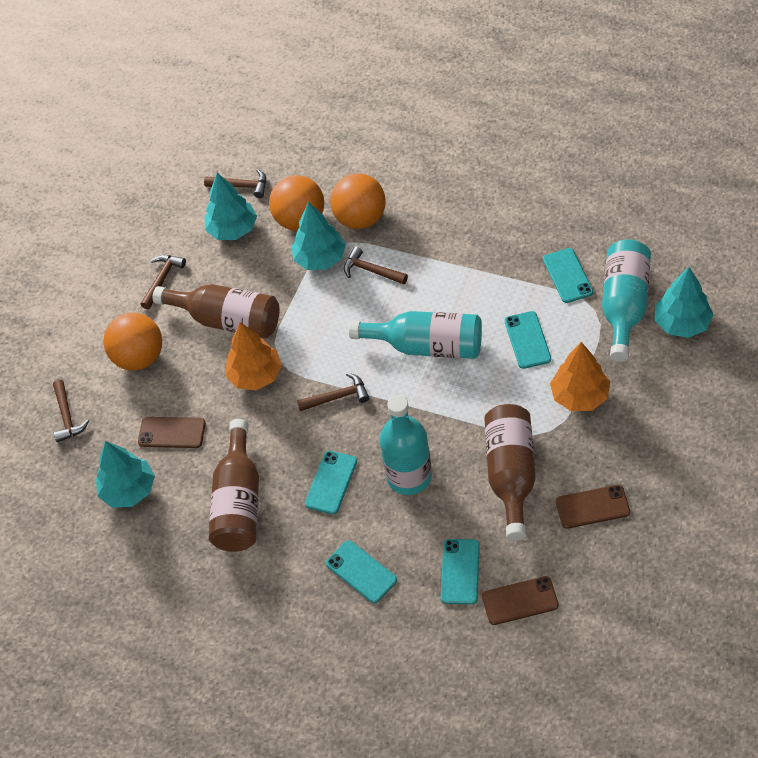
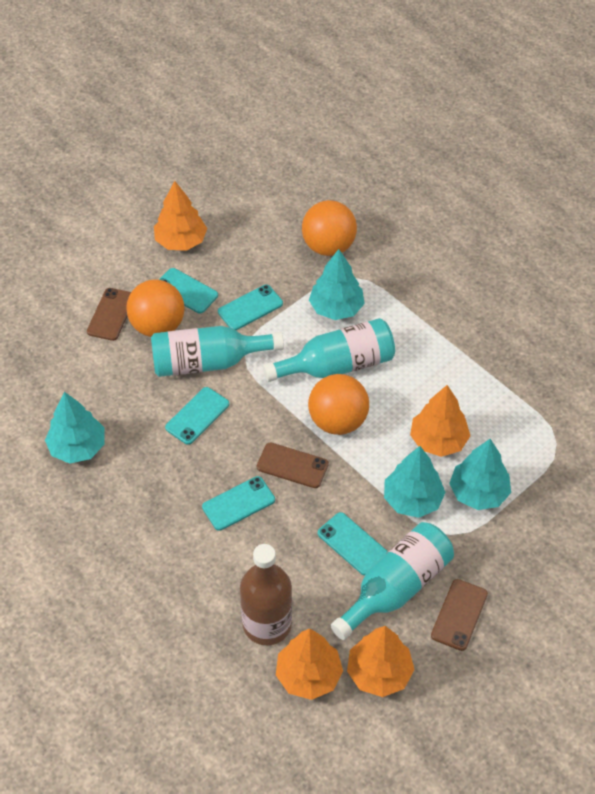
brown bottle: 3 -> 1
brown hammer: 5 -> 0
orange tree: 2 -> 4

